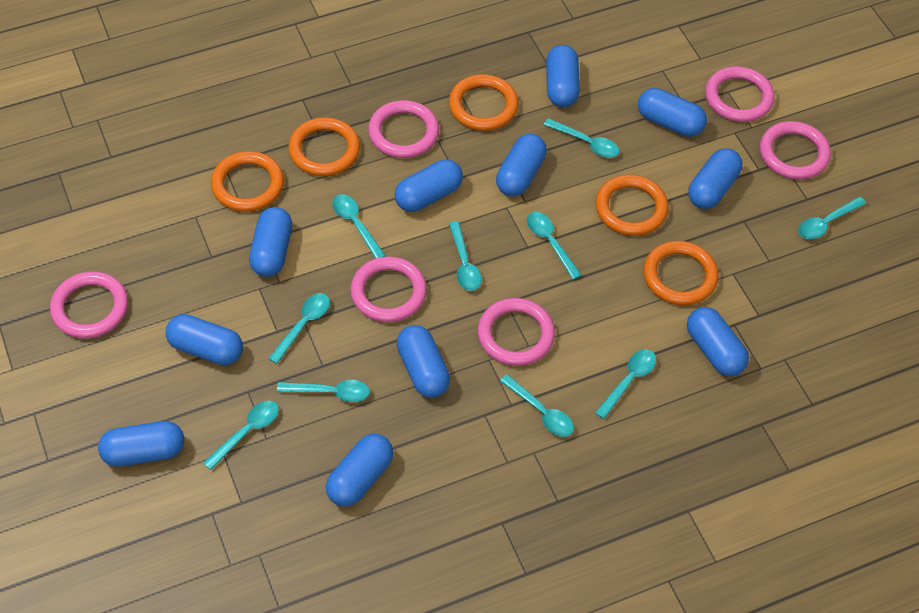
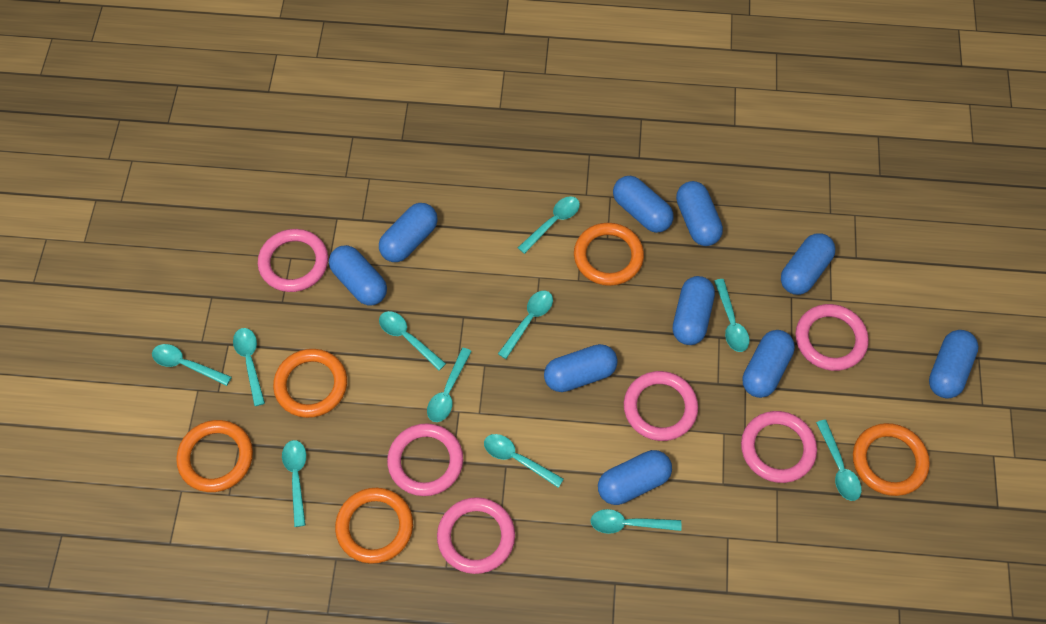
blue capsule: 11 -> 10
turquoise spoon: 10 -> 11

